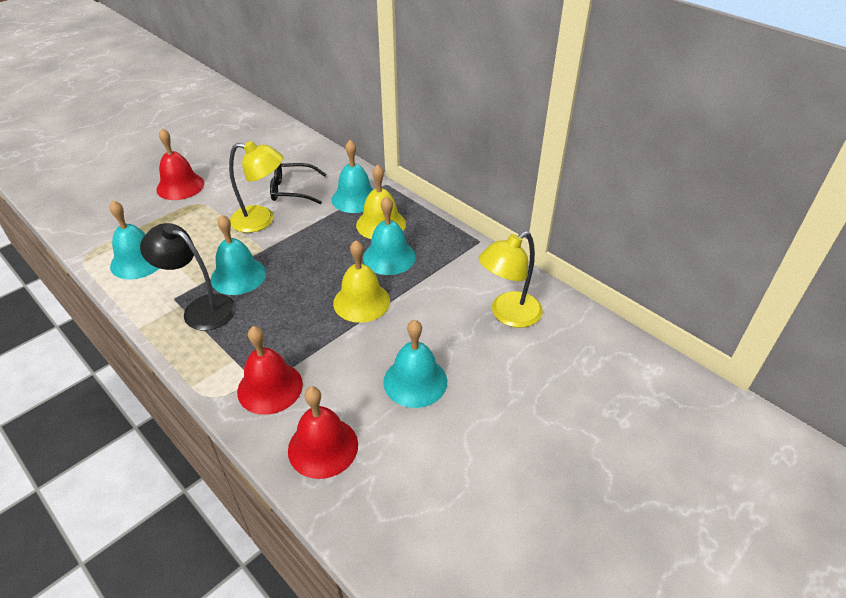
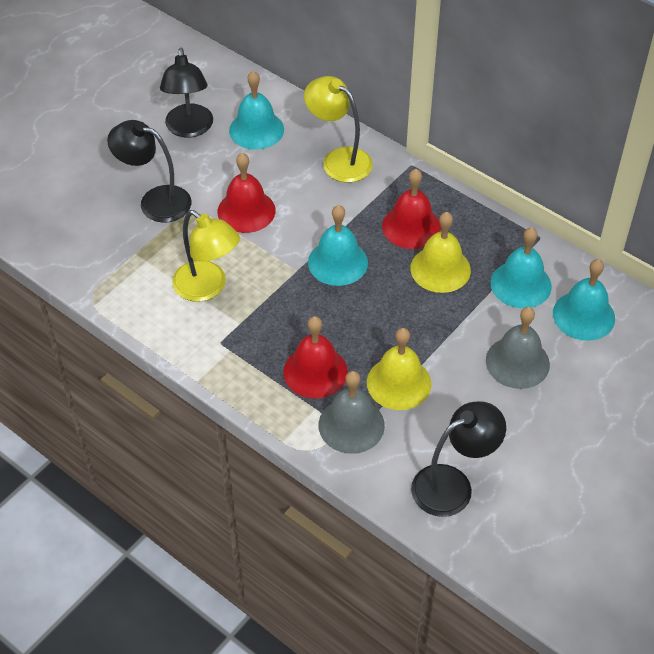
black glasses: 1 -> 0
black lamp: 1 -> 3
grey bell: 0 -> 2
turquoise bell: 5 -> 4

